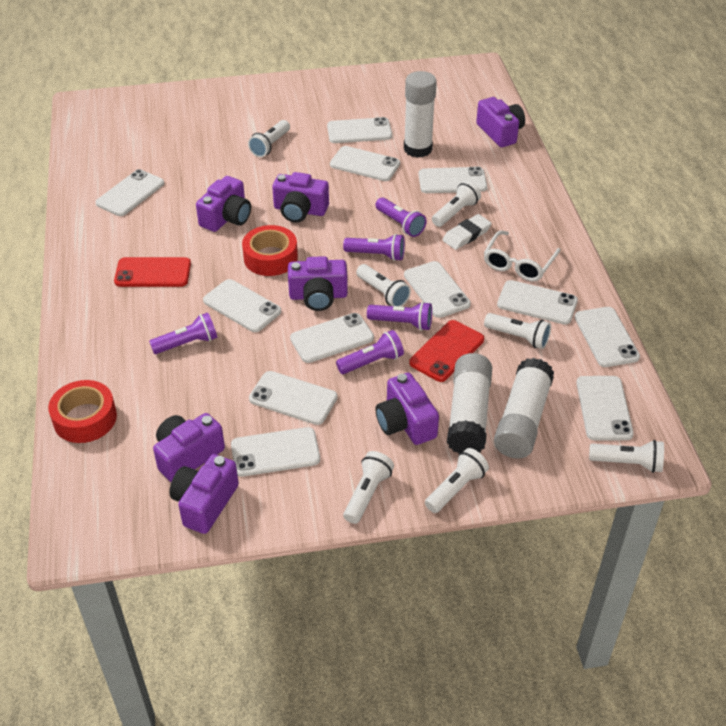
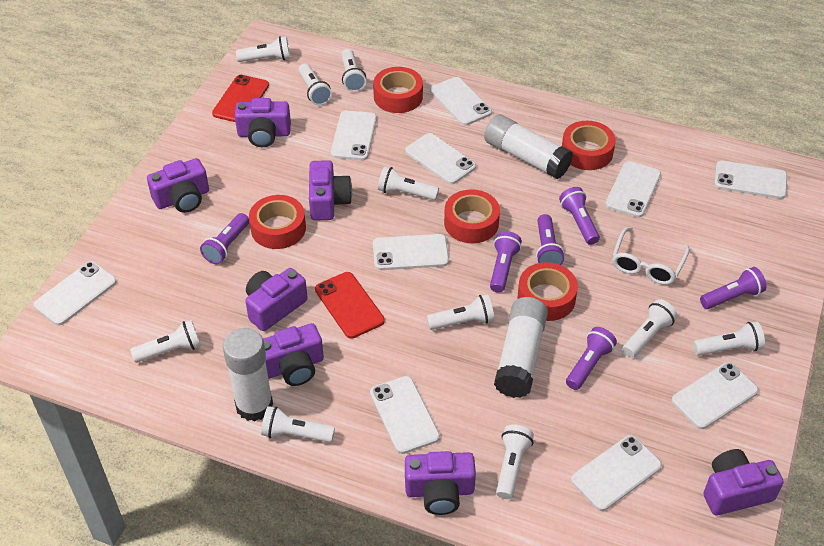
purple flashlight: 5 -> 6
red tape: 2 -> 5
white eraser: 1 -> 0
white flashlight: 7 -> 10
white phone: 12 -> 10

